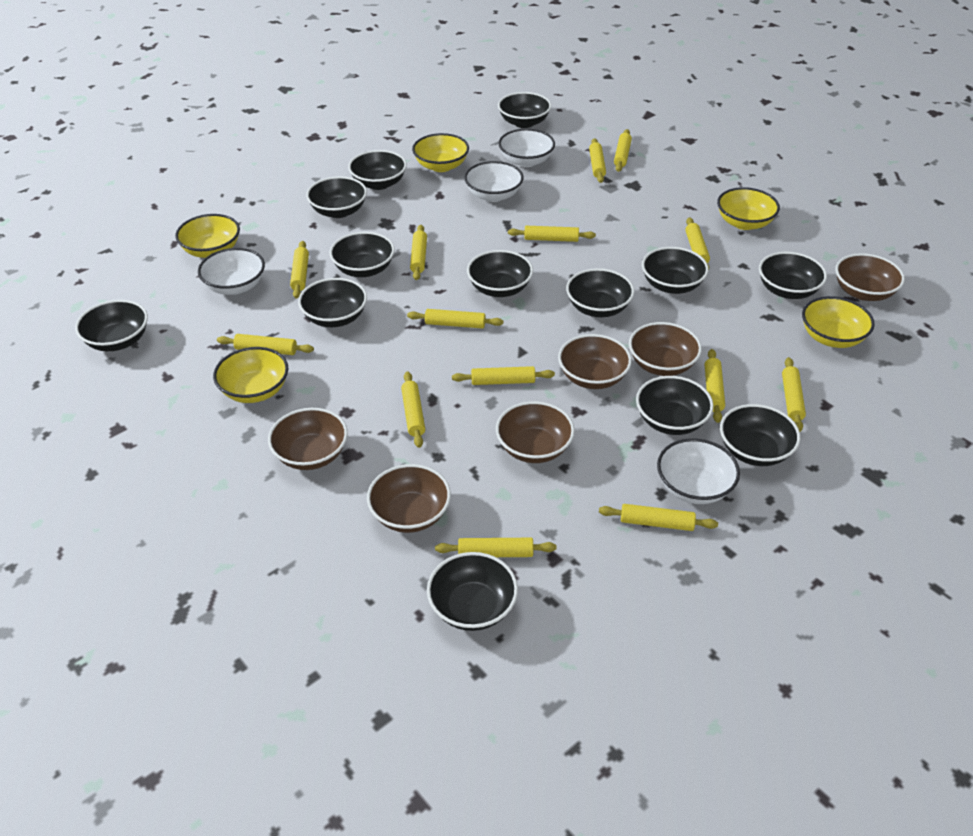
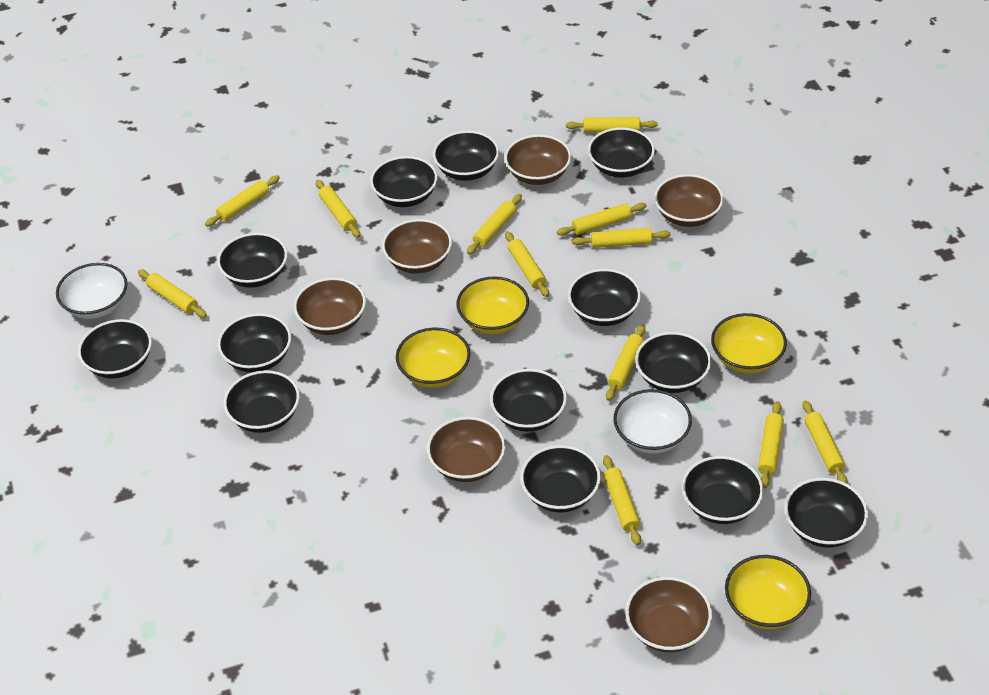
white bowl: 4 -> 2
yellow bowl: 5 -> 4
yellow rolling pin: 14 -> 12

